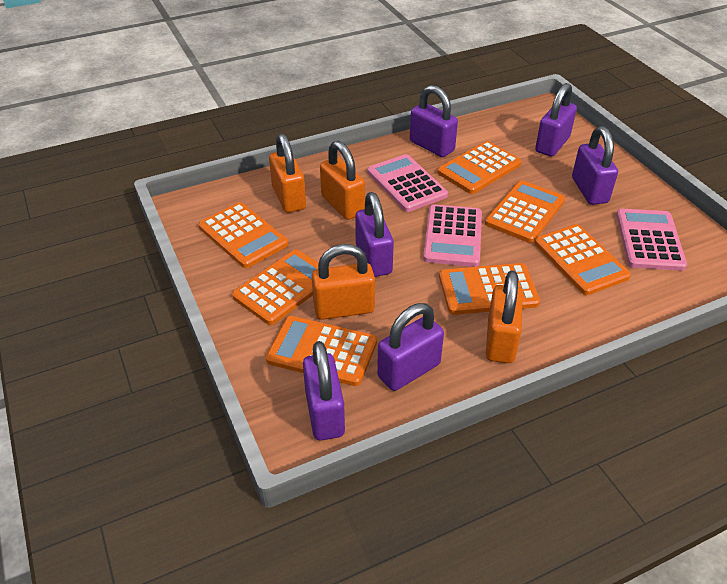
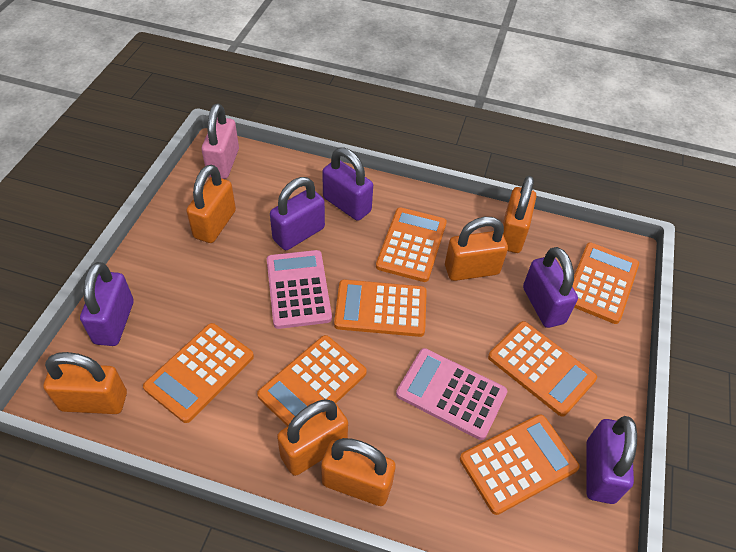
orange padlock: 4 -> 6
pink calculator: 3 -> 2
pink padlock: 0 -> 1
purple padlock: 6 -> 5

